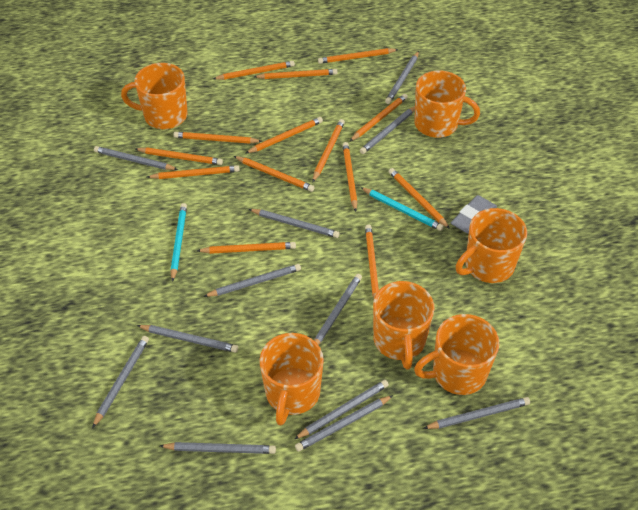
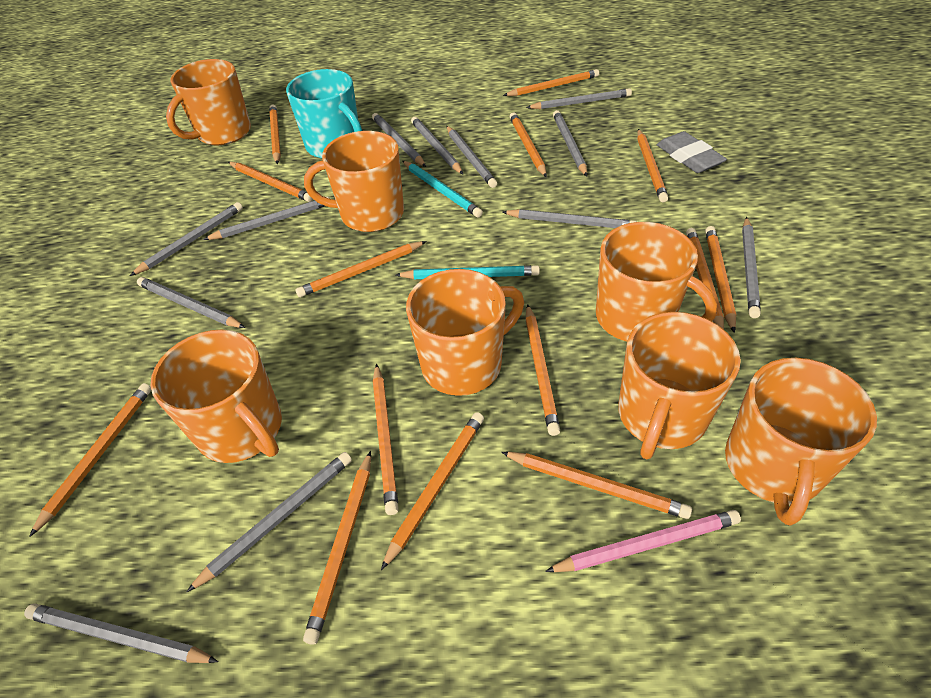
orange mug: 6 -> 7
pink pencil: 0 -> 1
turquoise mug: 0 -> 1

